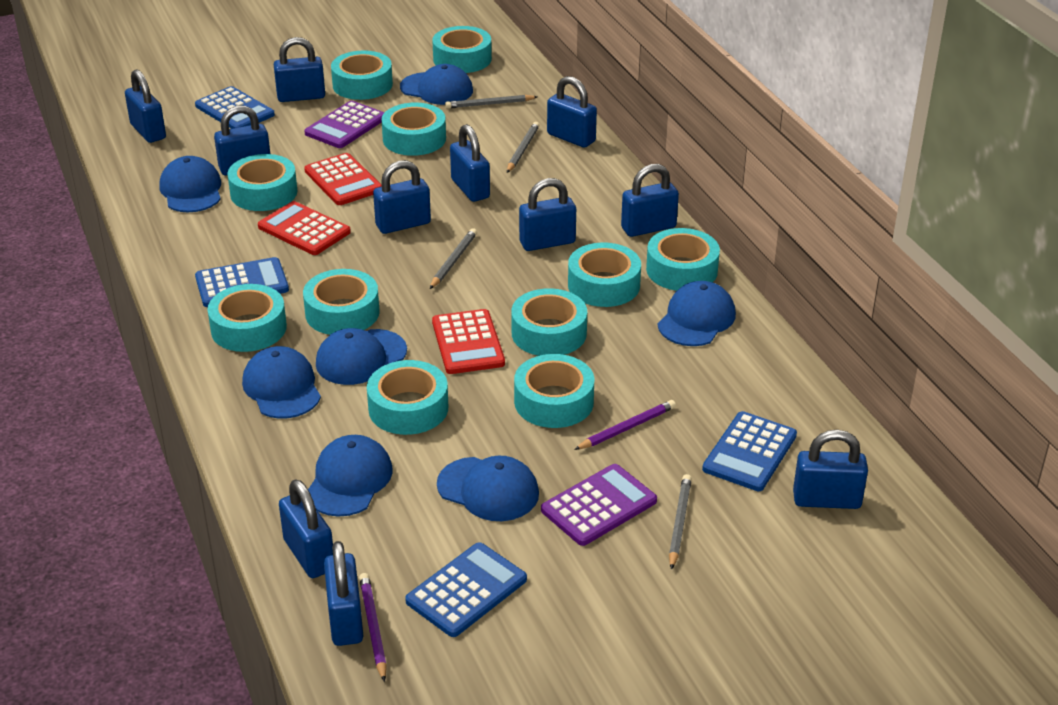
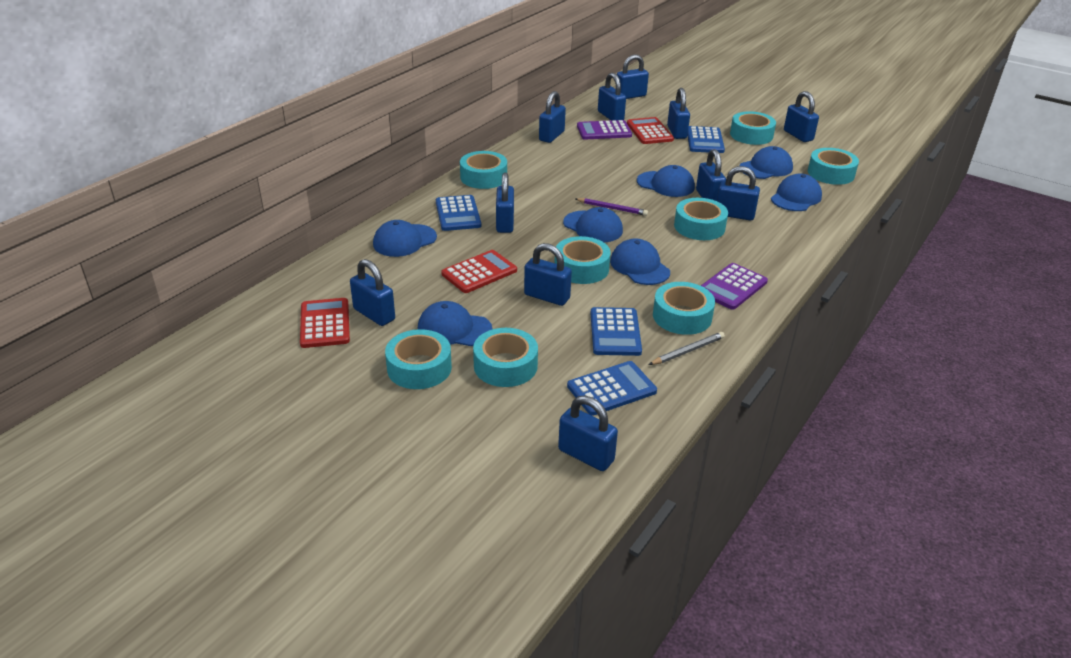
grey pencil: 4 -> 1
purple pencil: 2 -> 1
turquoise tape: 11 -> 8

